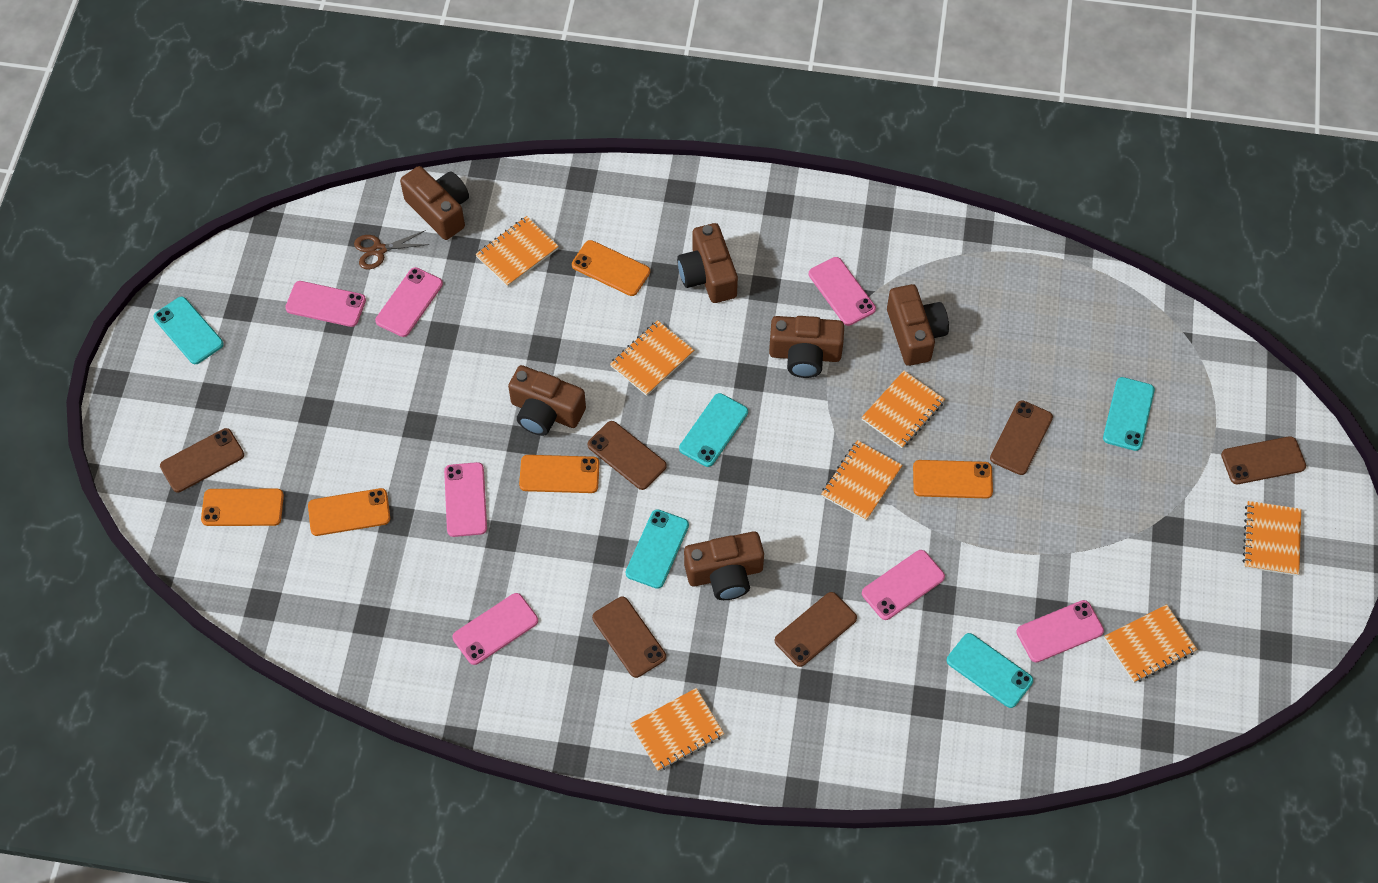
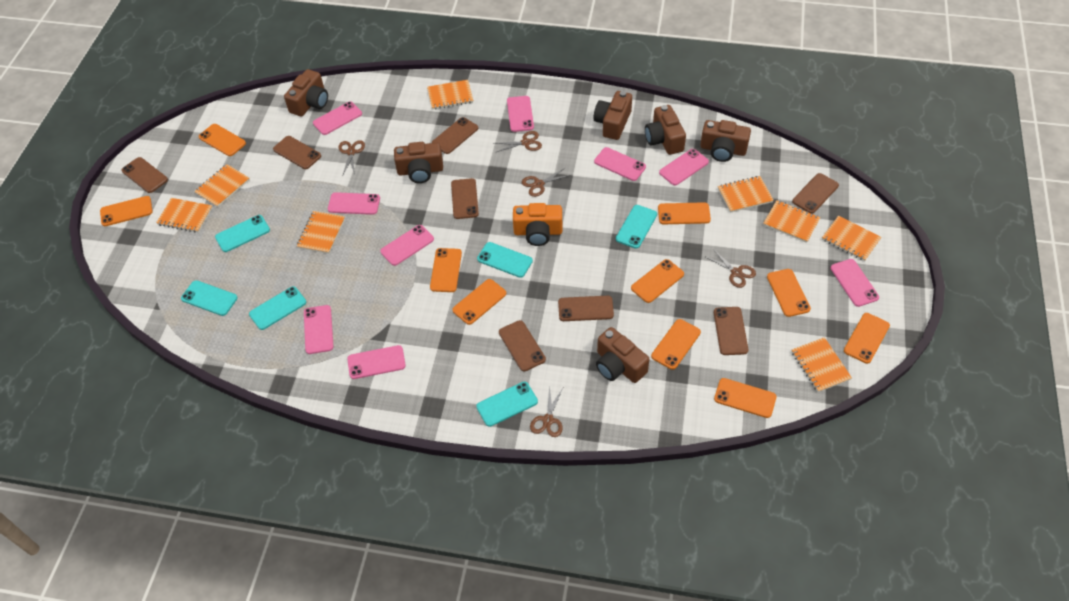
brown phone: 6 -> 8
brown scissors: 1 -> 5
orange camera: 0 -> 1
orange notebook: 7 -> 8
orange phone: 5 -> 10
pink phone: 7 -> 9
turquoise phone: 5 -> 6

